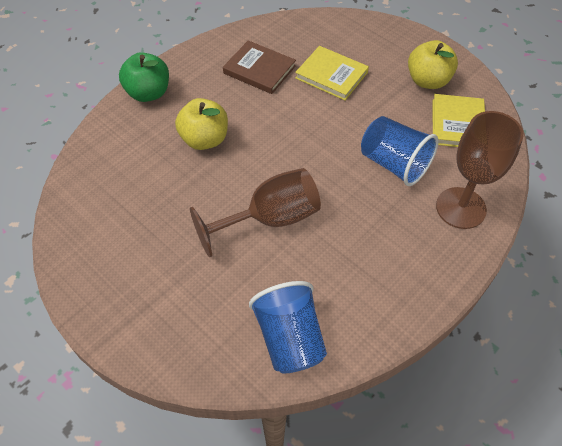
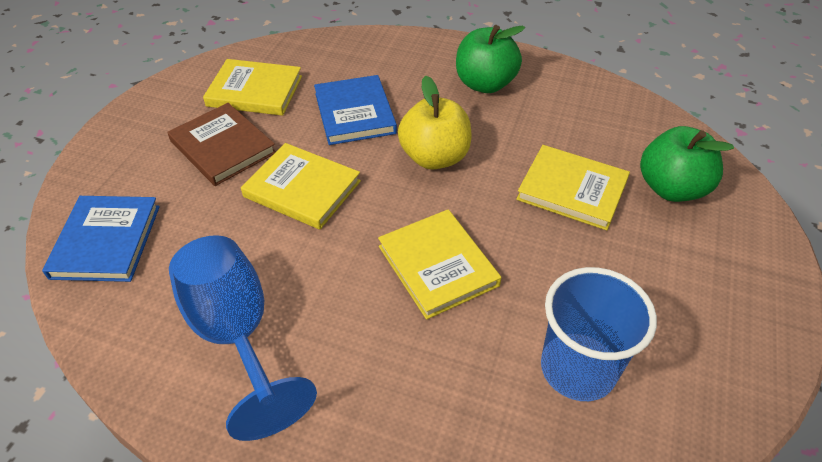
blue book: 0 -> 2
blue cup: 2 -> 1
blue goblet: 0 -> 1
brown goblet: 2 -> 0
green apple: 1 -> 2
yellow apple: 2 -> 1
yellow book: 2 -> 4

